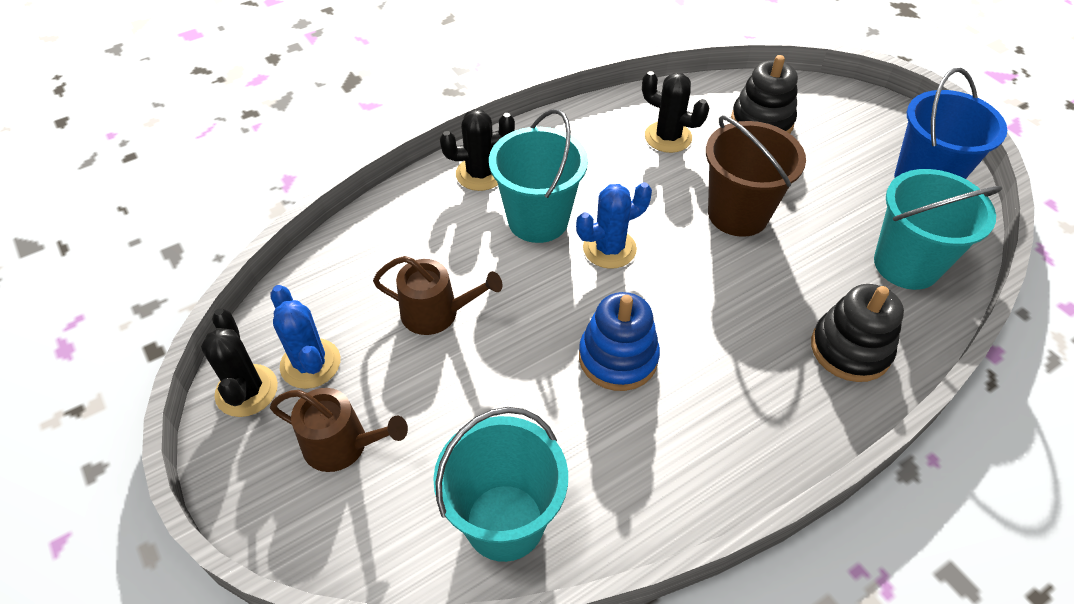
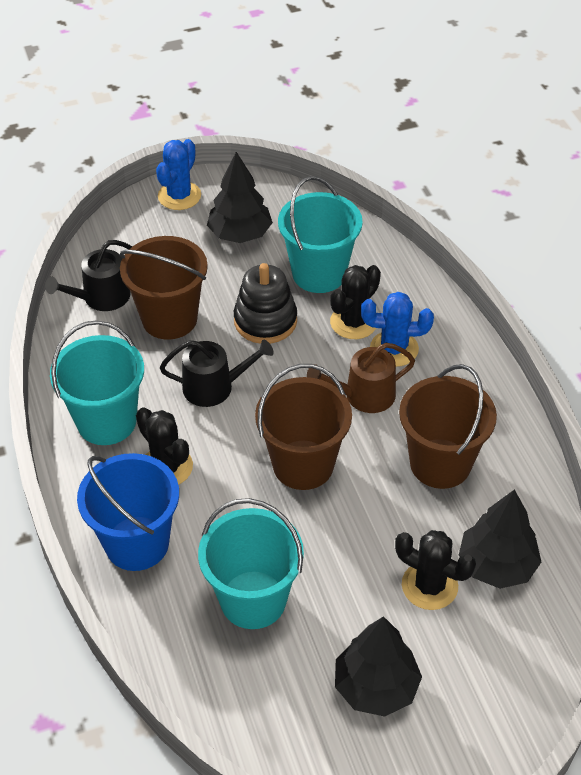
black stacking toy: 2 -> 1
black tree: 0 -> 3
black watering can: 0 -> 2
blue stacking toy: 1 -> 0
brown bucket: 1 -> 3
brown watering can: 2 -> 1

